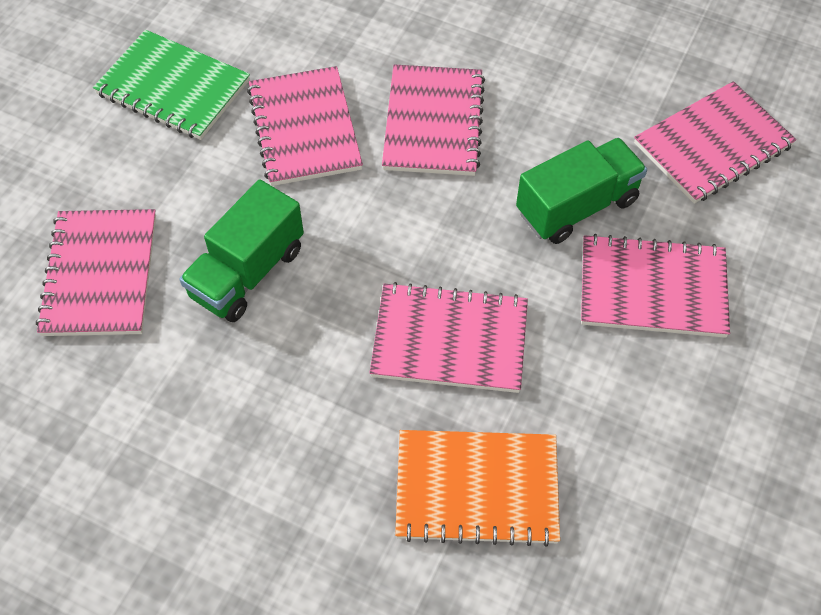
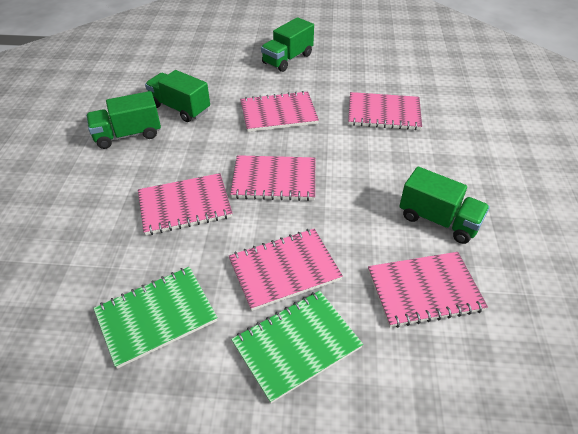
green notebook: 1 -> 2
green truck: 2 -> 4
orange notebook: 1 -> 0

